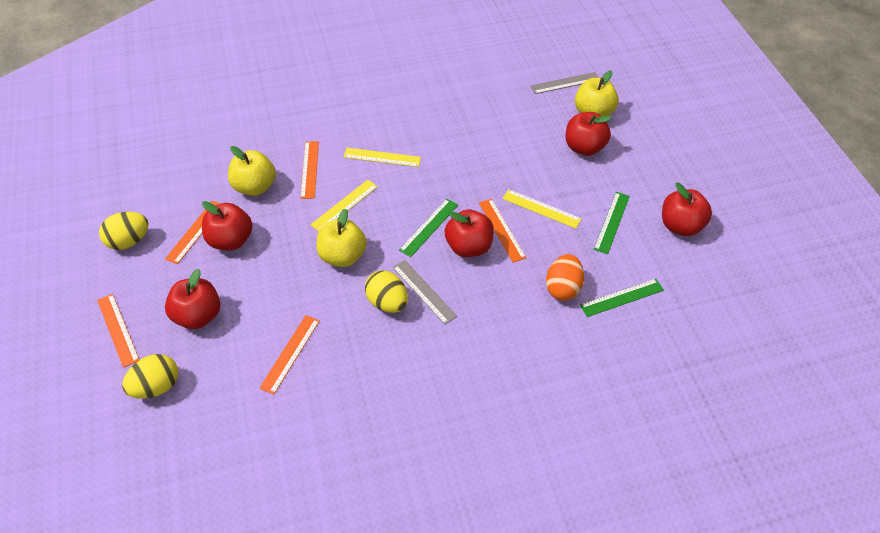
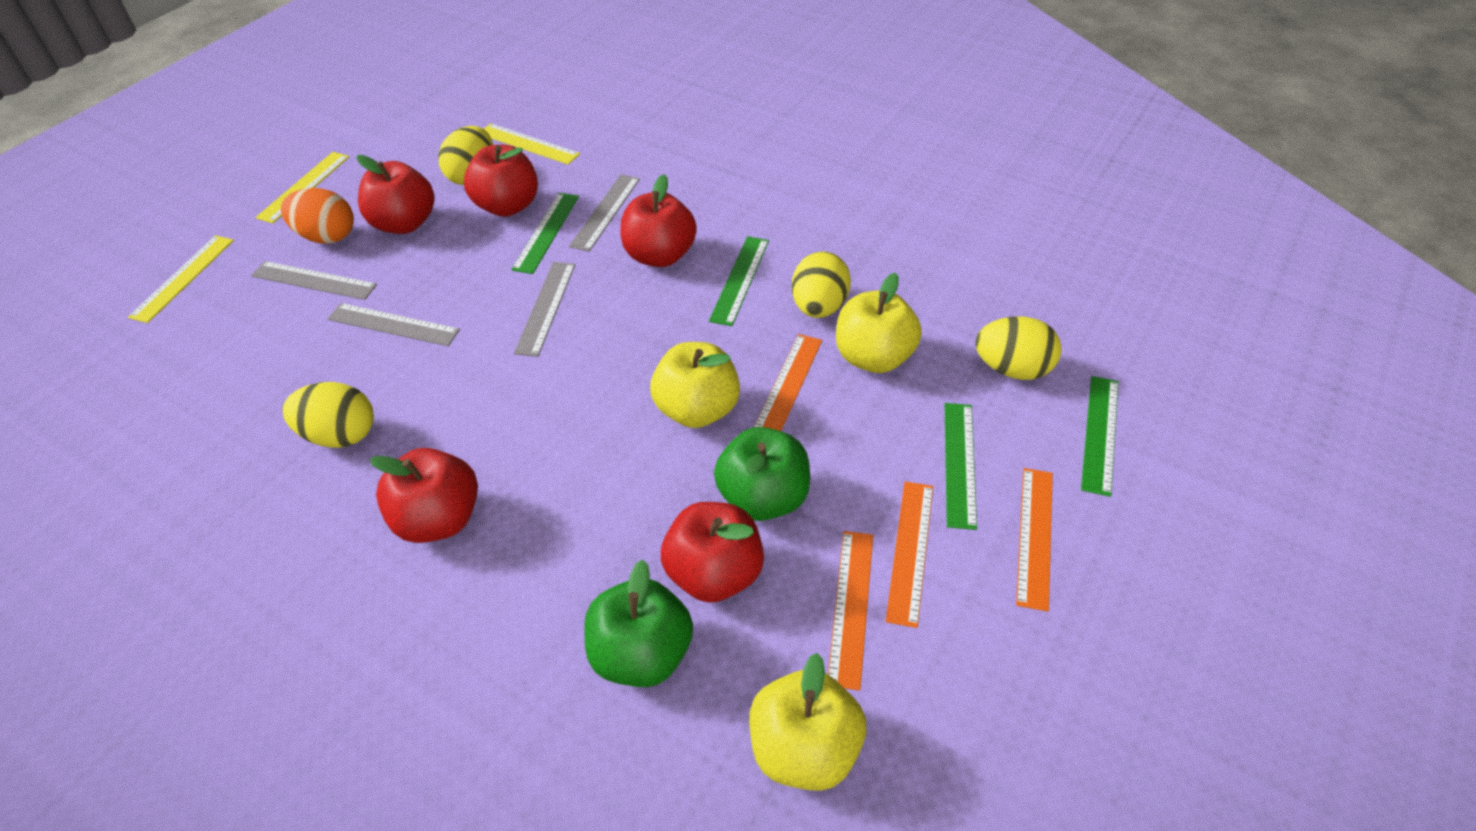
green apple: 0 -> 2
green ruler: 3 -> 4
grey ruler: 2 -> 4
orange ruler: 5 -> 4
yellow egg: 3 -> 4

